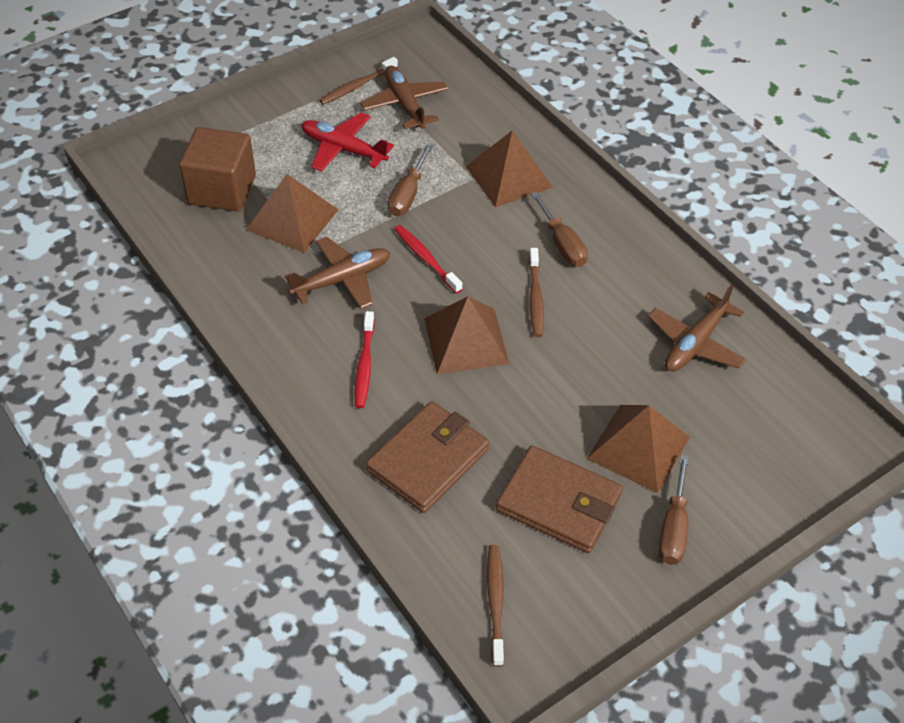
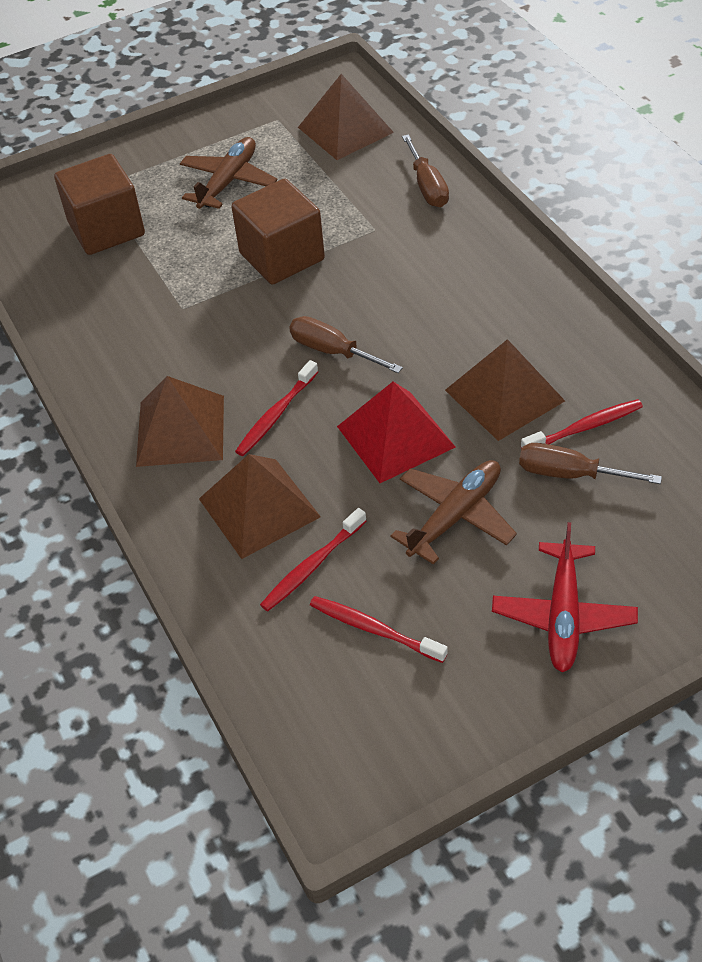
brown cube: 1 -> 2
brown plane: 3 -> 2
brown toothbrush: 3 -> 0
brown wallet: 2 -> 0
red pyramid: 0 -> 1
red toothbrush: 2 -> 4

